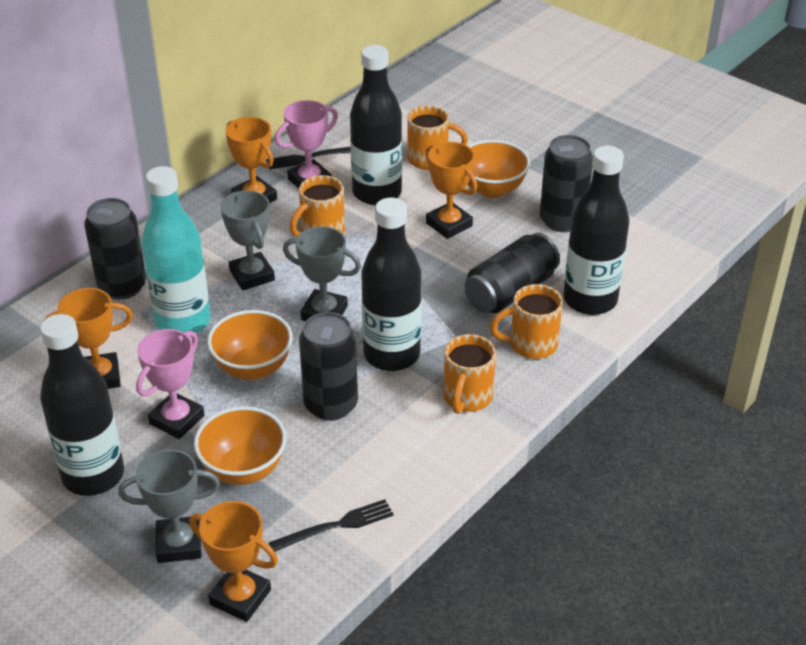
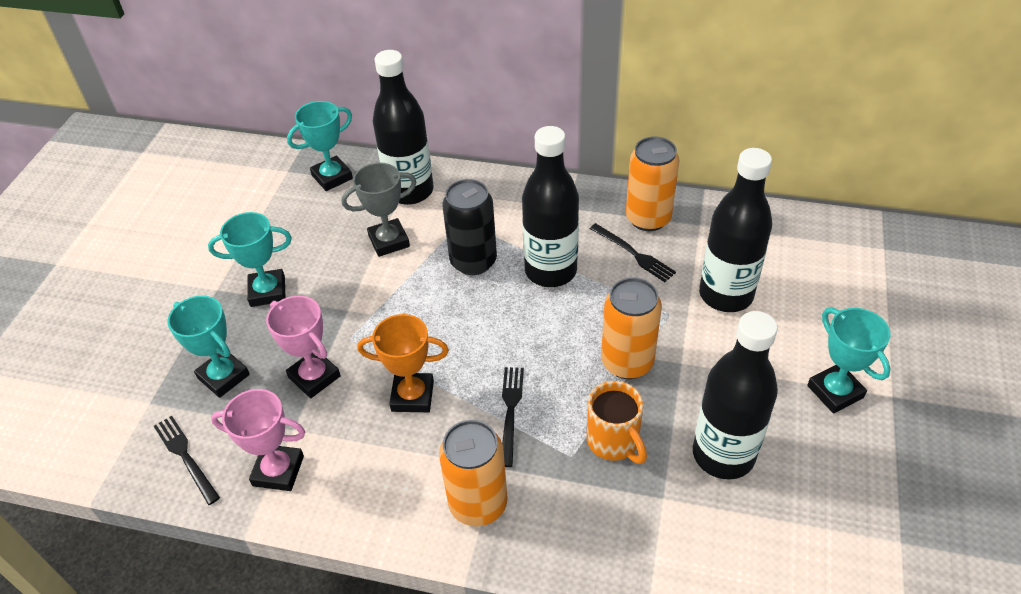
black can: 4 -> 1
black fork: 2 -> 3
grey trophy: 3 -> 1
orange bowl: 3 -> 0
orange can: 0 -> 3
orange mug: 4 -> 1
orange trophy: 4 -> 1
turquoise bottle: 1 -> 0
turquoise trophy: 0 -> 4

